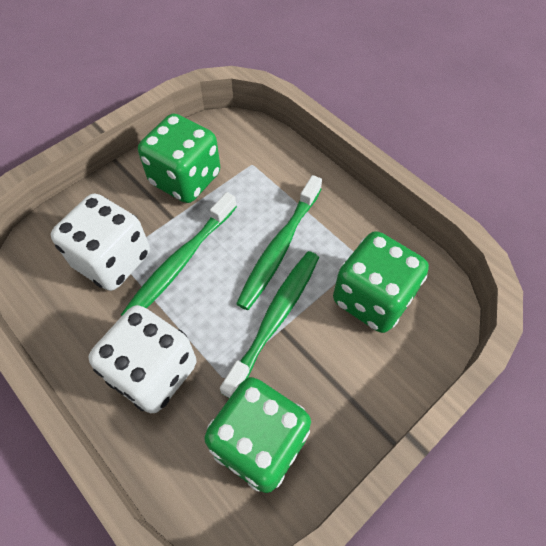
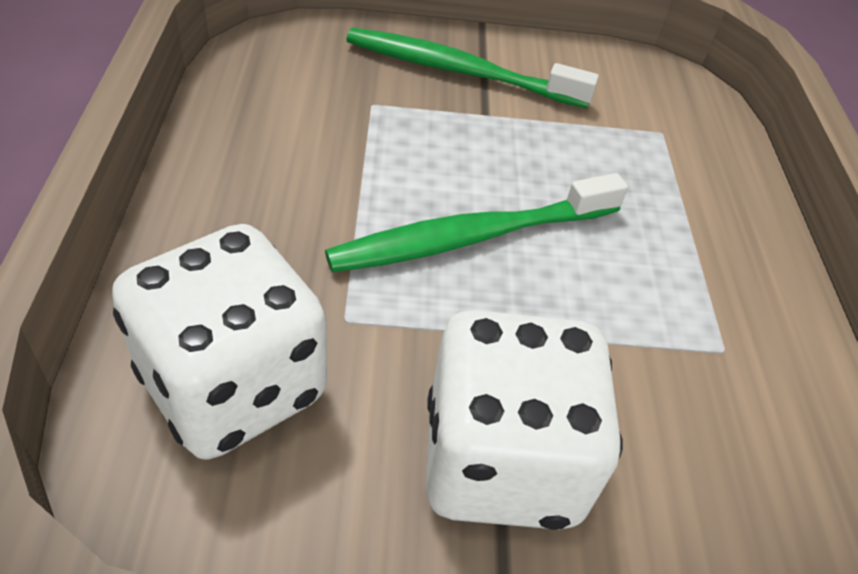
green dice: 3 -> 0
green toothbrush: 3 -> 2

